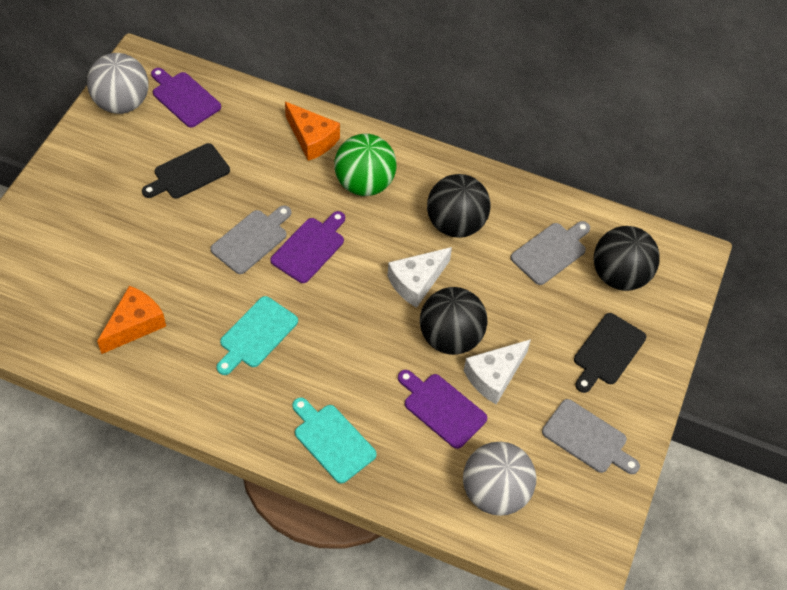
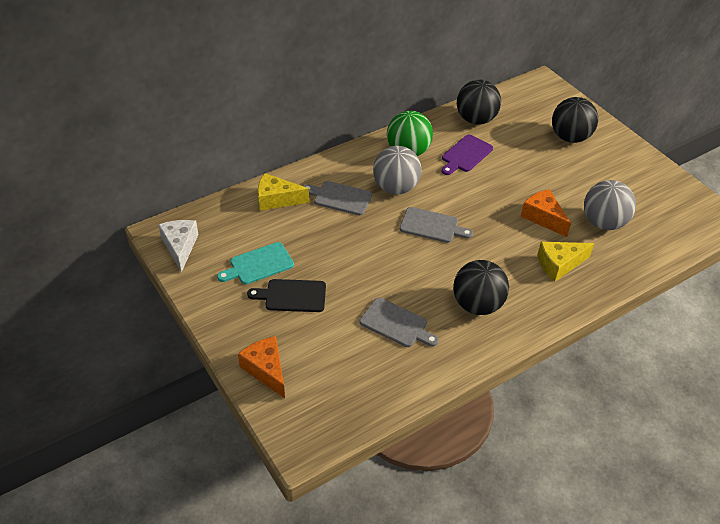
black cutting board: 2 -> 1
purple cutting board: 3 -> 1
turquoise cutting board: 2 -> 1
white cheese: 2 -> 1
yellow cheese: 0 -> 2

